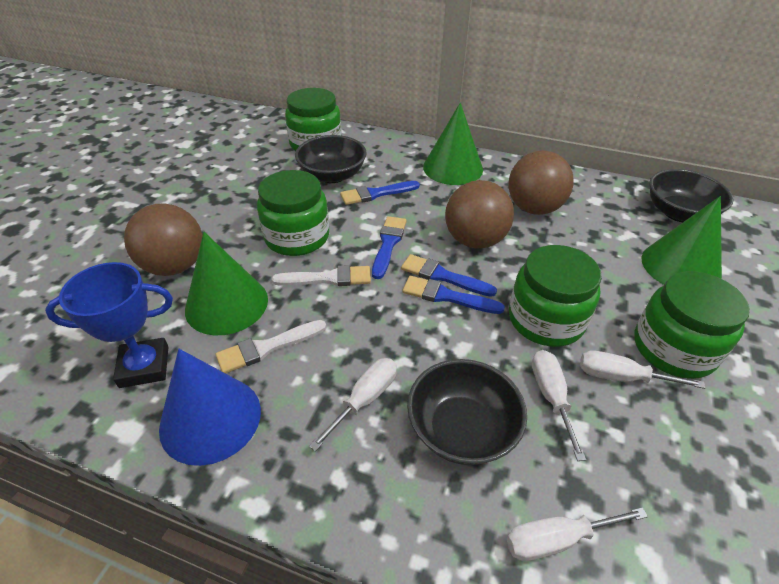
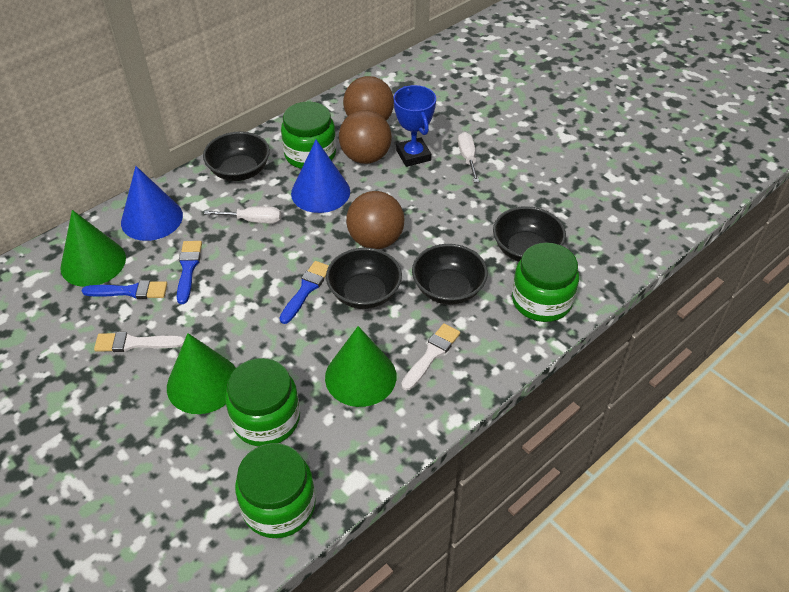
black bowl: 3 -> 4
blue brush: 4 -> 3
blue cone: 1 -> 2
white screwdriver: 4 -> 2

